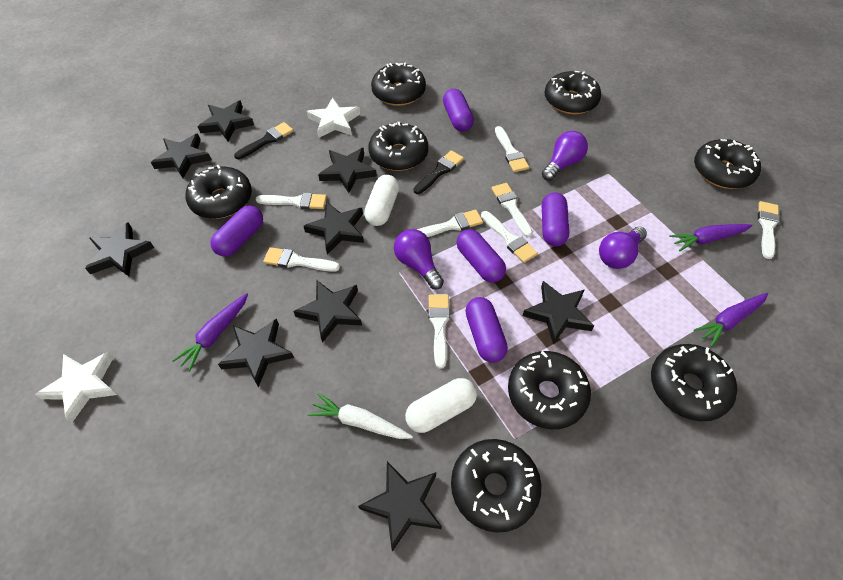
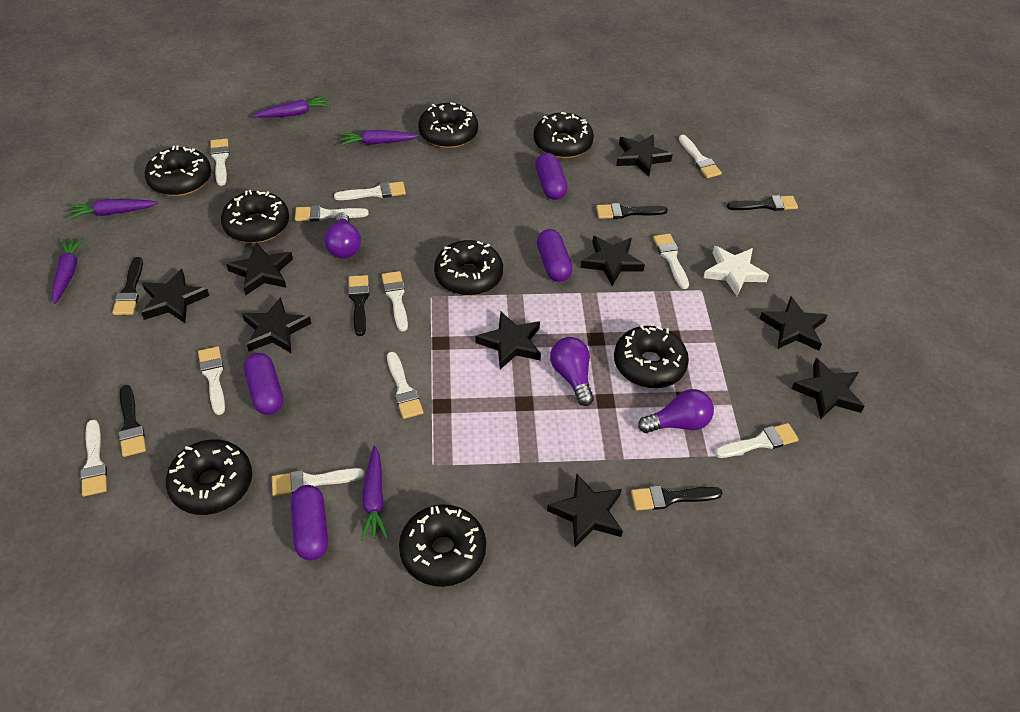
black brush: 2 -> 6
purple capsule: 5 -> 4
purple carrot: 3 -> 5
white brush: 8 -> 11
white capsule: 2 -> 0
white carrot: 1 -> 0
white star: 2 -> 1

